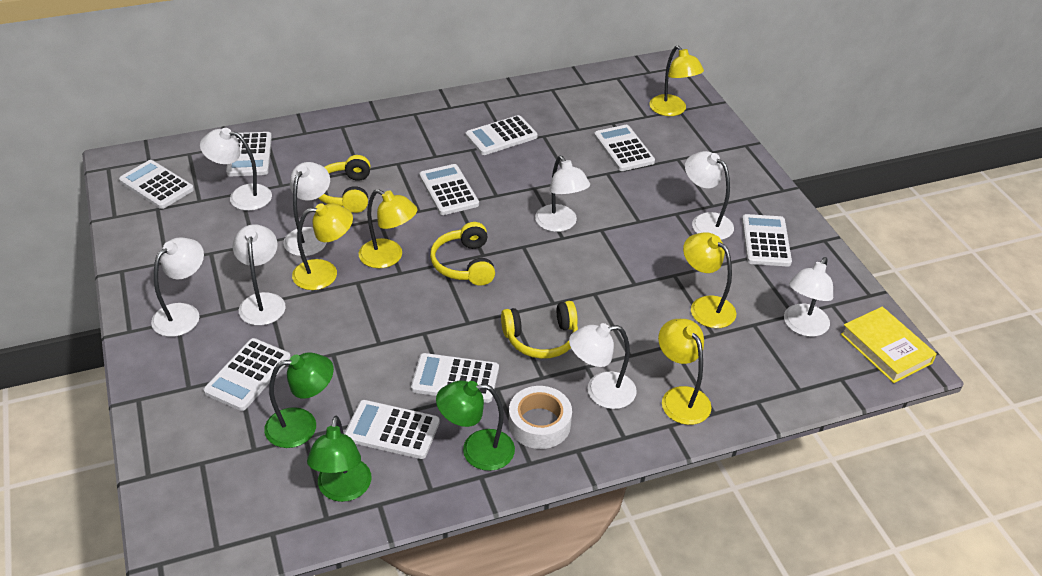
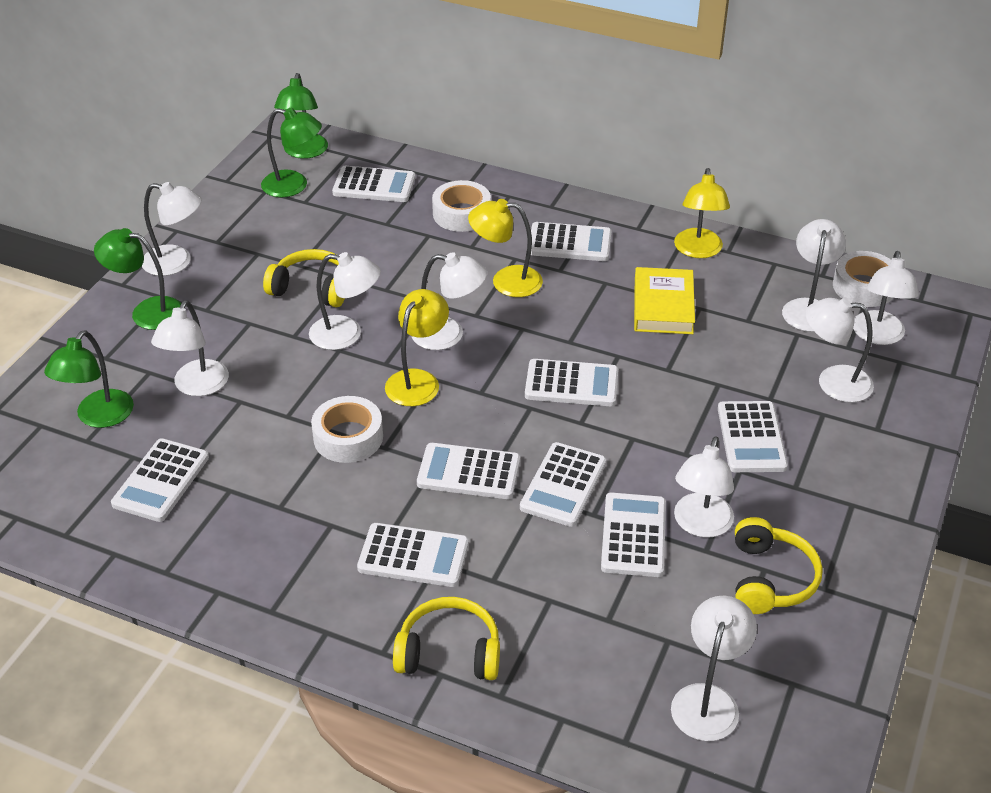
green lamp: 3 -> 4
white lamp: 8 -> 9
white tape: 1 -> 3
yellow lamp: 5 -> 3

